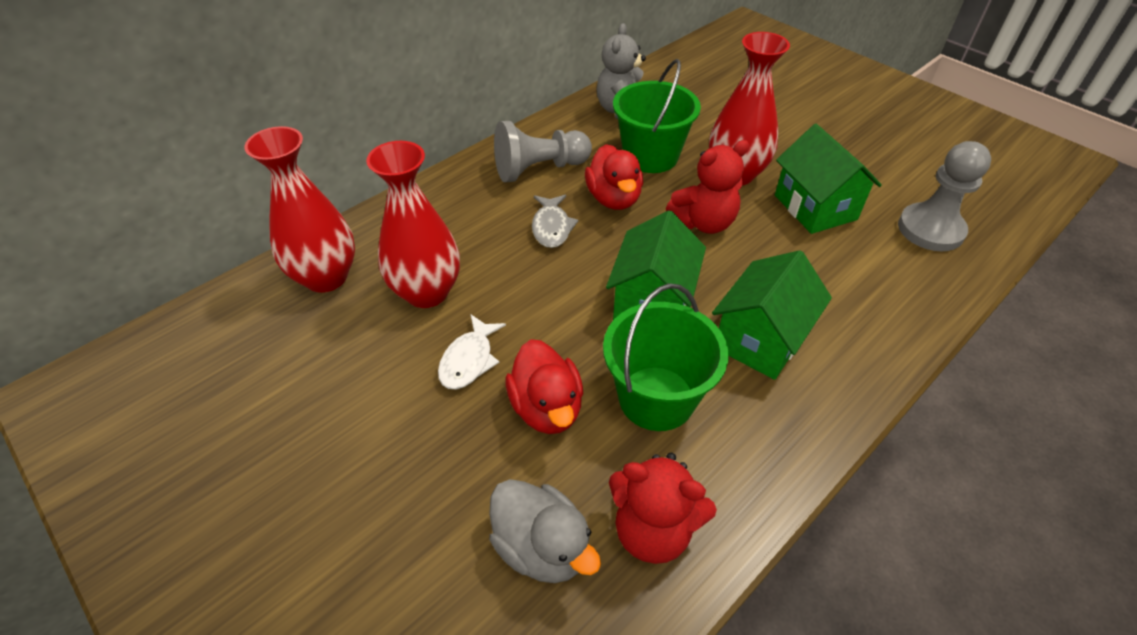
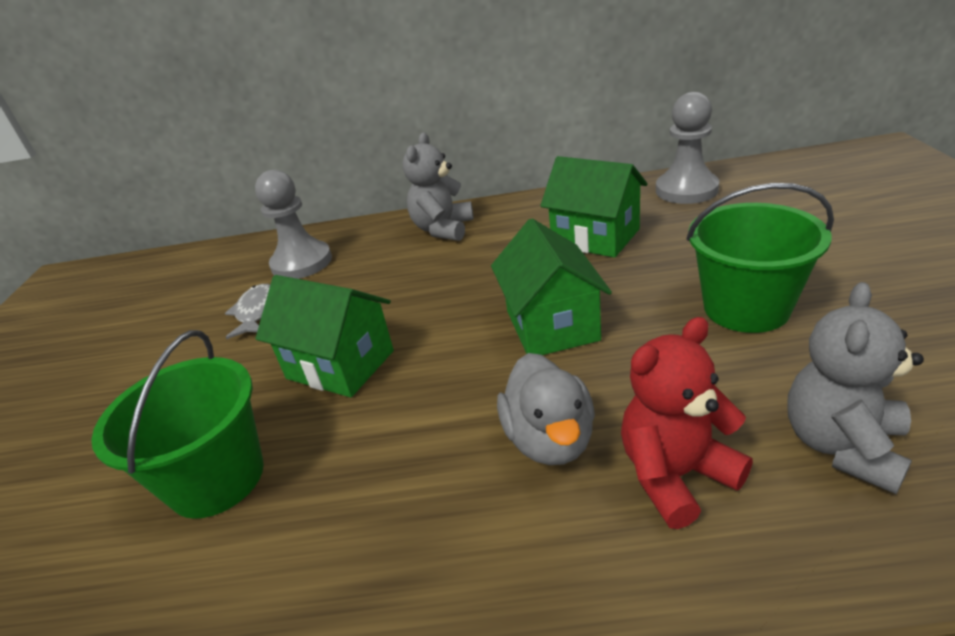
grey teddy bear: 1 -> 2
red duck: 2 -> 0
red teddy bear: 2 -> 1
red vase: 3 -> 0
white fish: 1 -> 0

